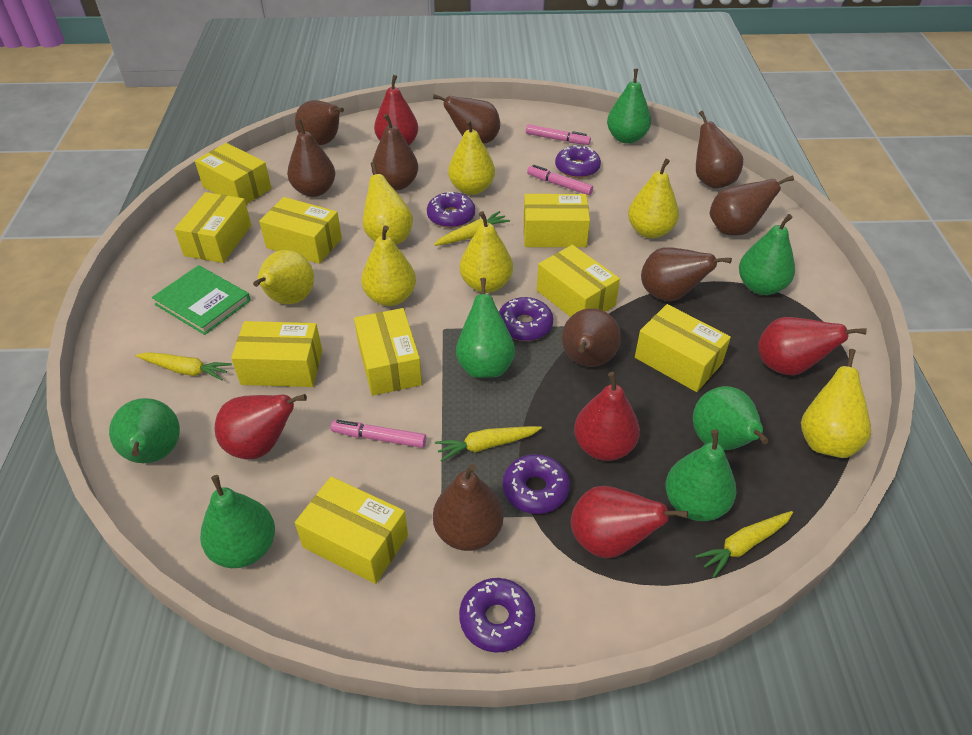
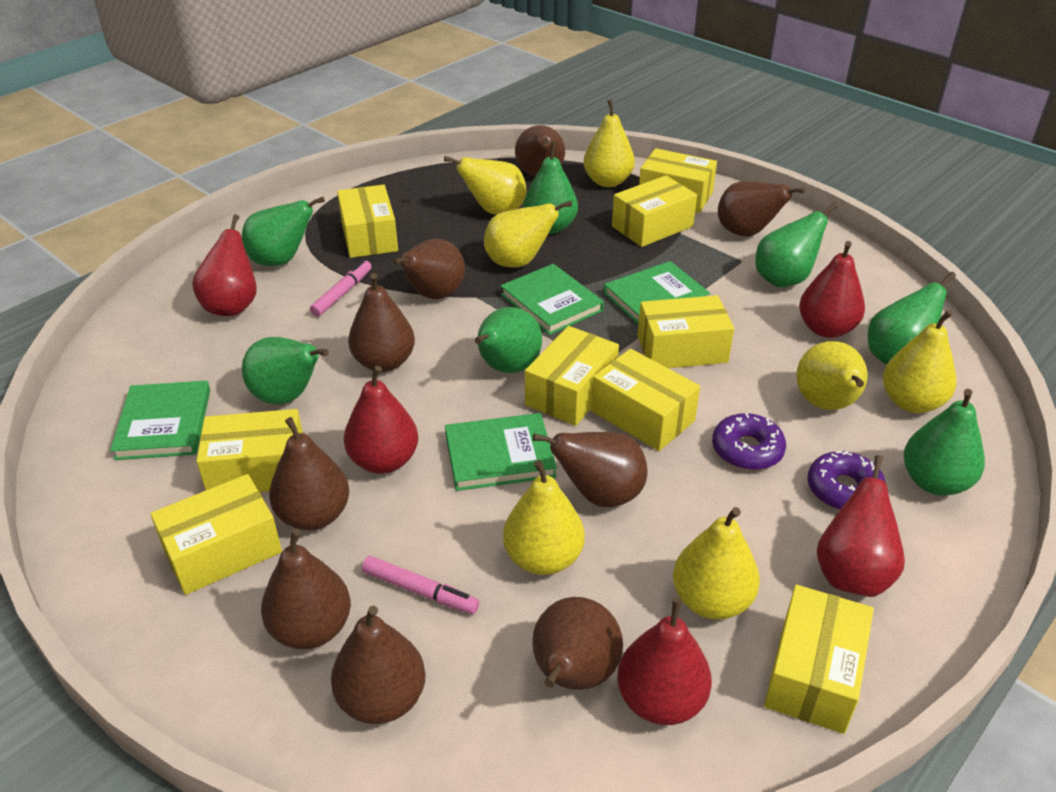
green book: 1 -> 4
pink marker: 3 -> 2
purple donut: 5 -> 2
yellow carrot: 4 -> 0

